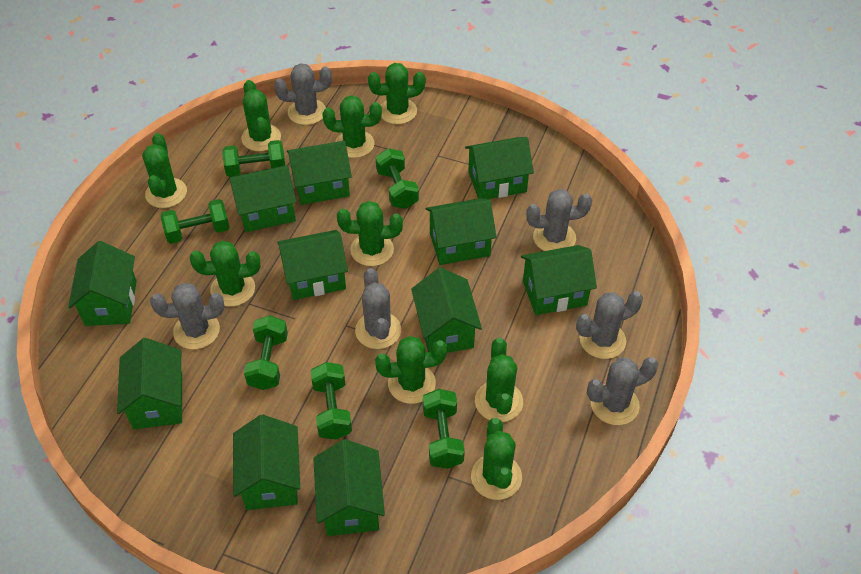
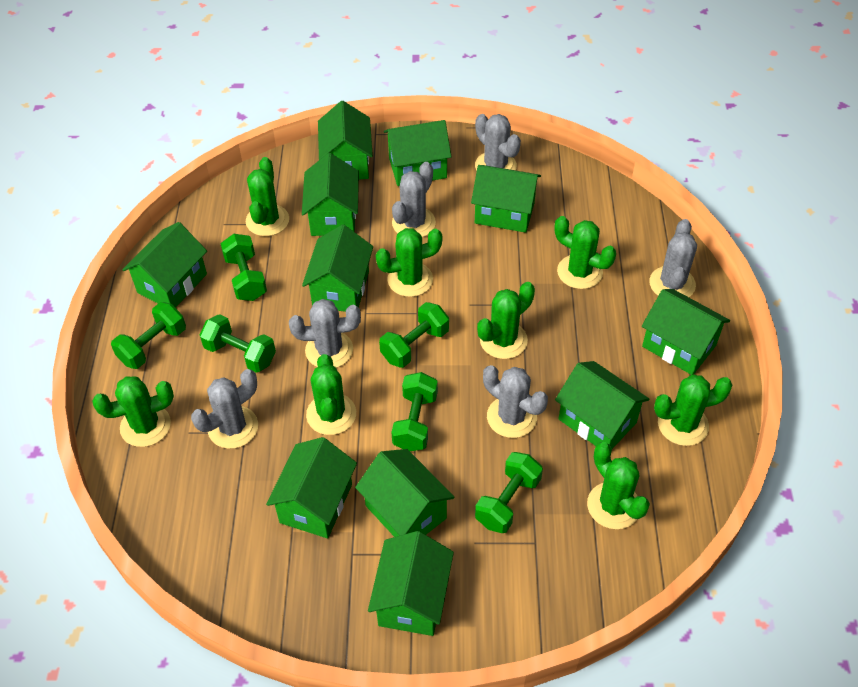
green cactus: 9 -> 8

